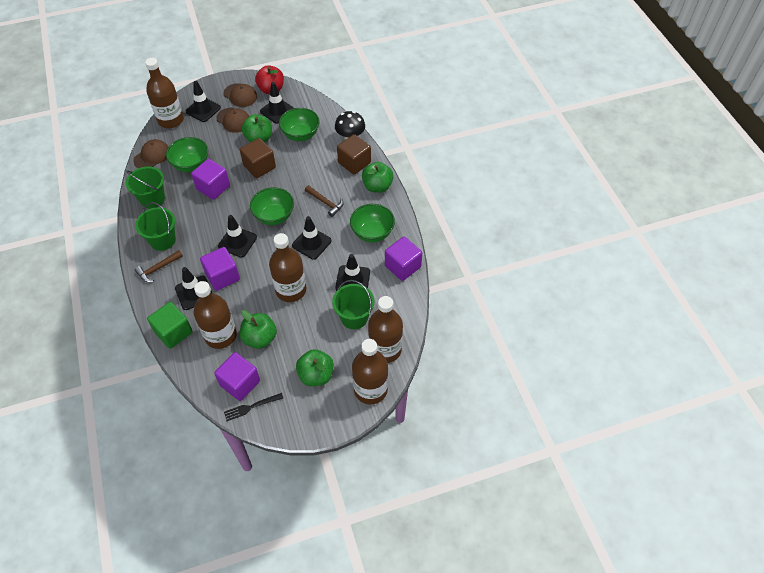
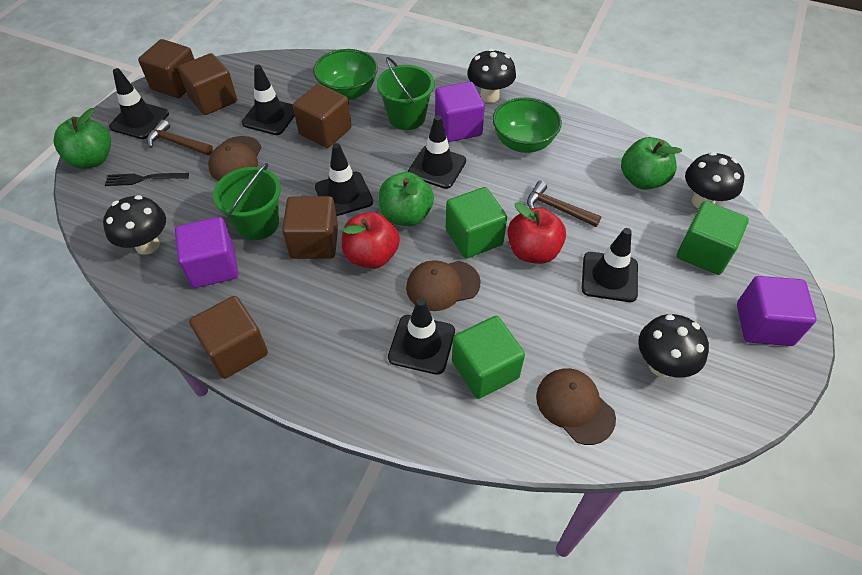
black mushroom: 1 -> 4
brown bottle: 5 -> 0
brown cube: 2 -> 5
green apple: 4 -> 3
green bowl: 4 -> 2
green bucket: 3 -> 2
green cube: 1 -> 3
purple cube: 4 -> 3
red apple: 1 -> 2

